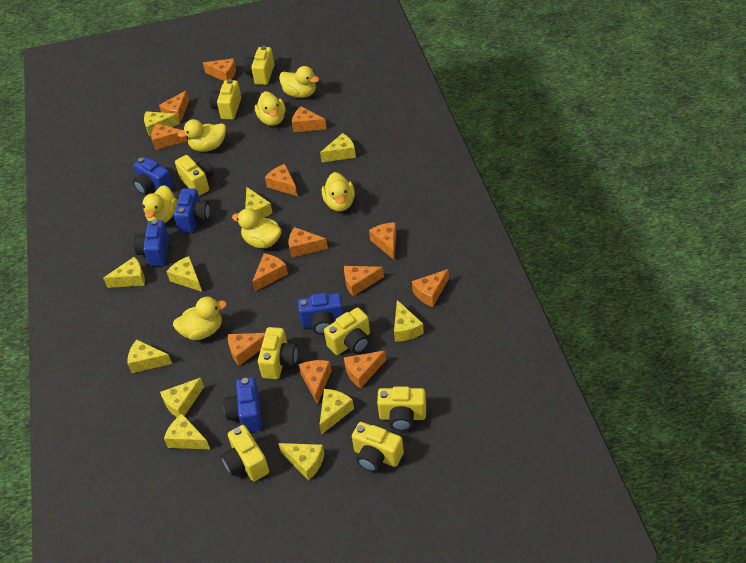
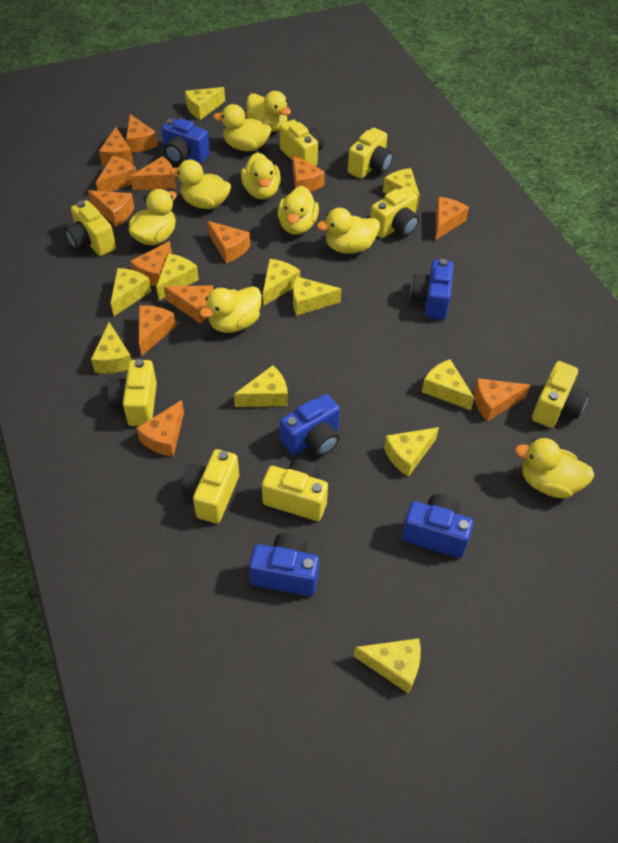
yellow duck: 7 -> 9

